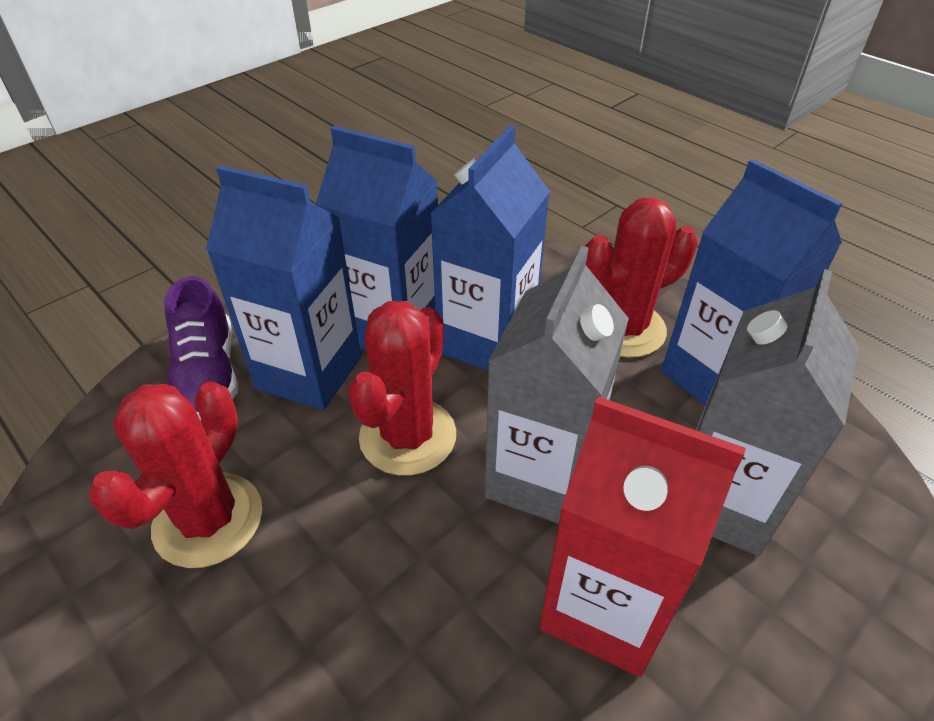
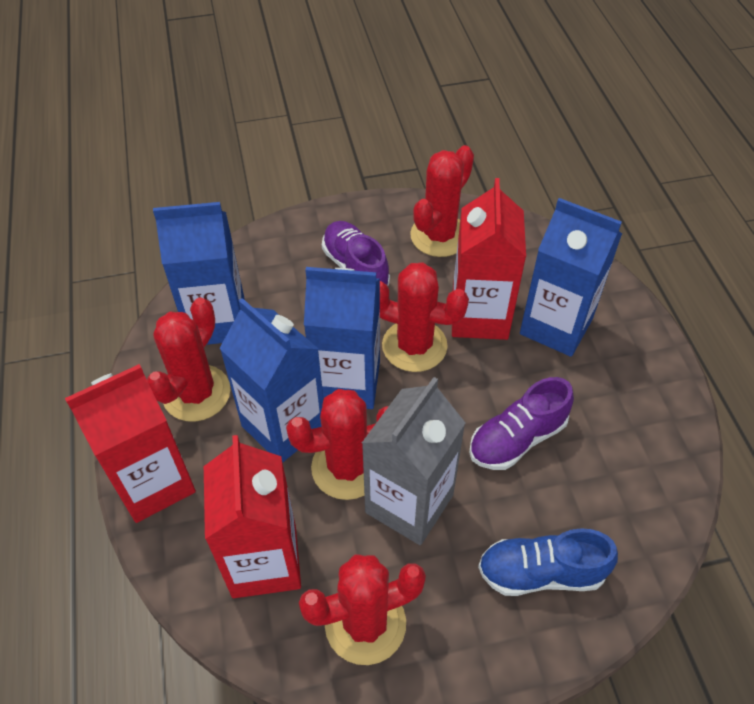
blue shoe: 0 -> 1
grey carton: 2 -> 1
purple shoe: 1 -> 2
red cactus: 3 -> 5
red carton: 1 -> 3

